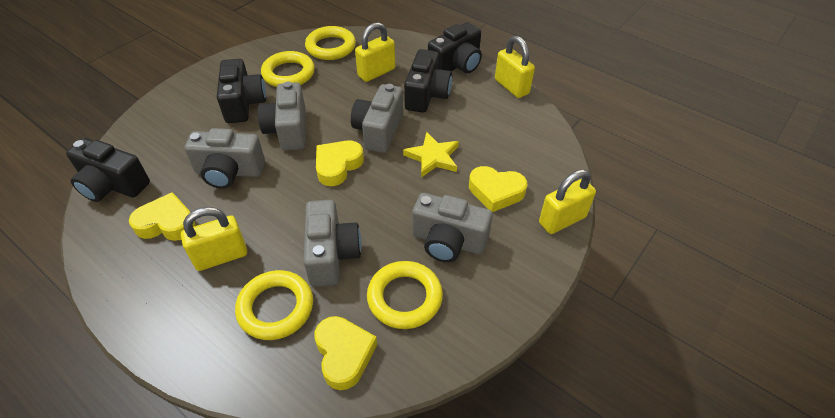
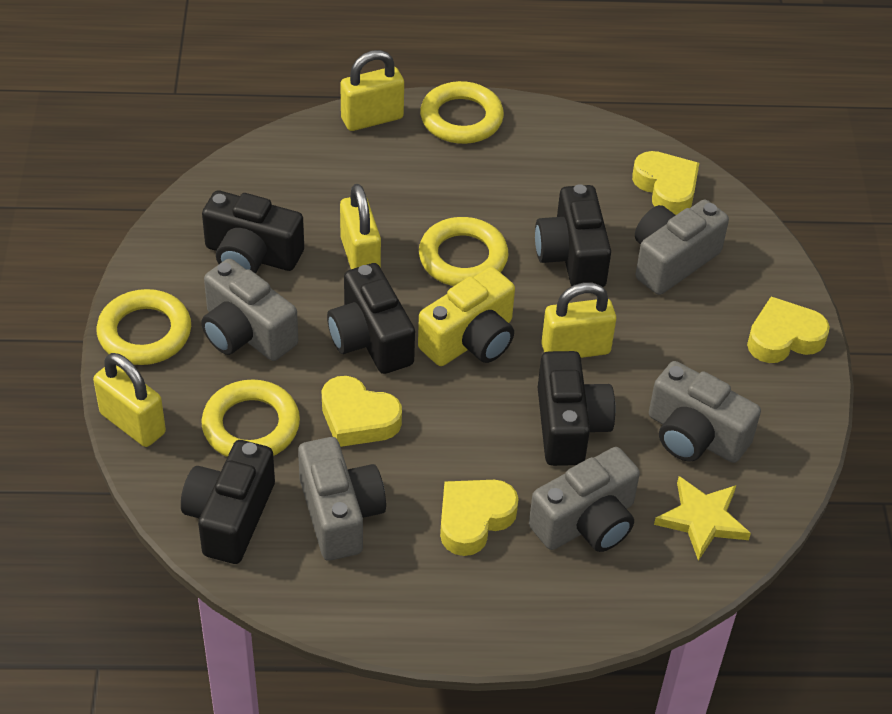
black camera: 4 -> 5
yellow camera: 0 -> 1

